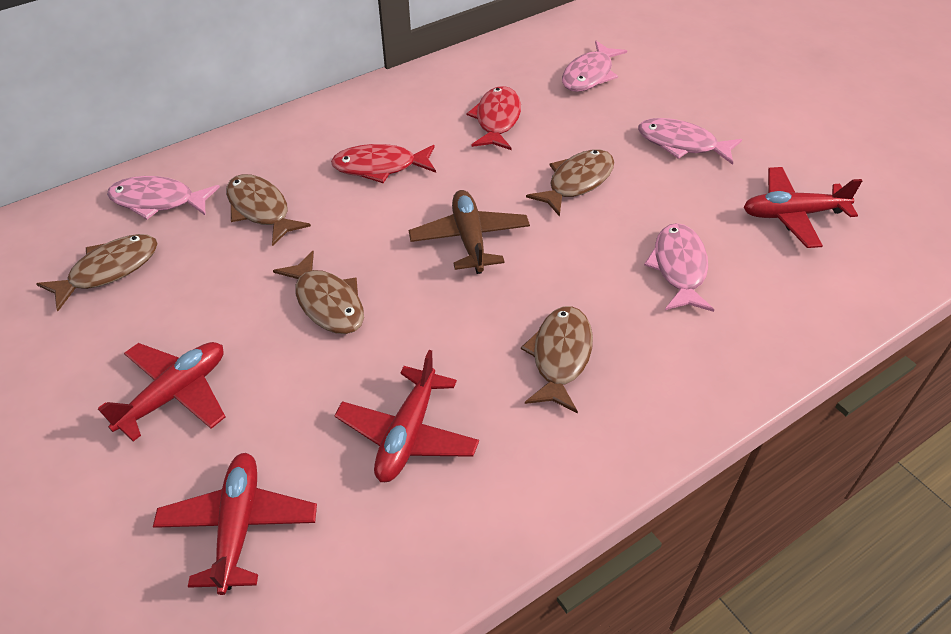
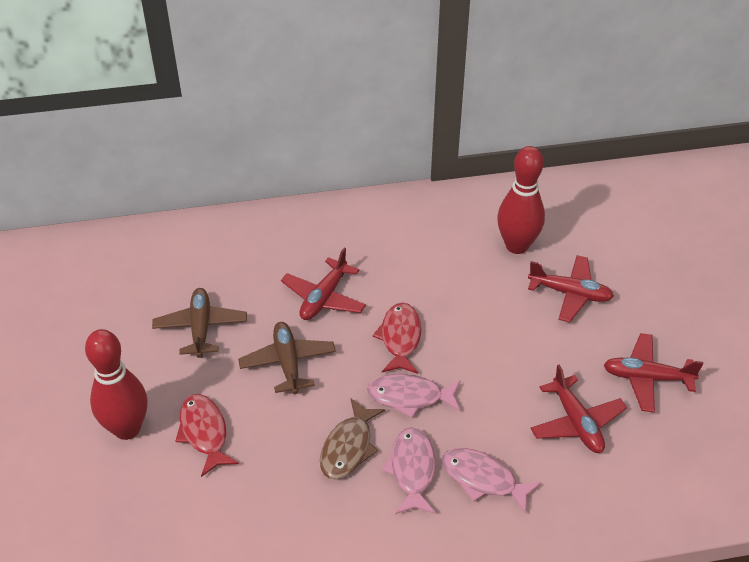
brown fish: 5 -> 1
brown plane: 1 -> 2
pink fish: 4 -> 3
red bowling pin: 0 -> 2

